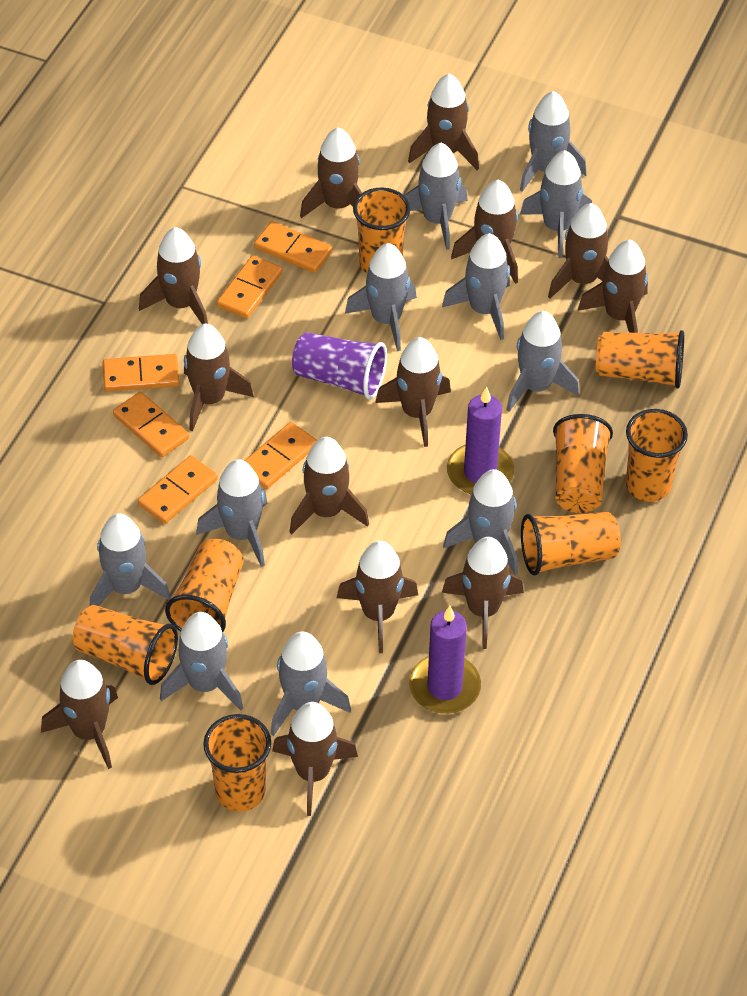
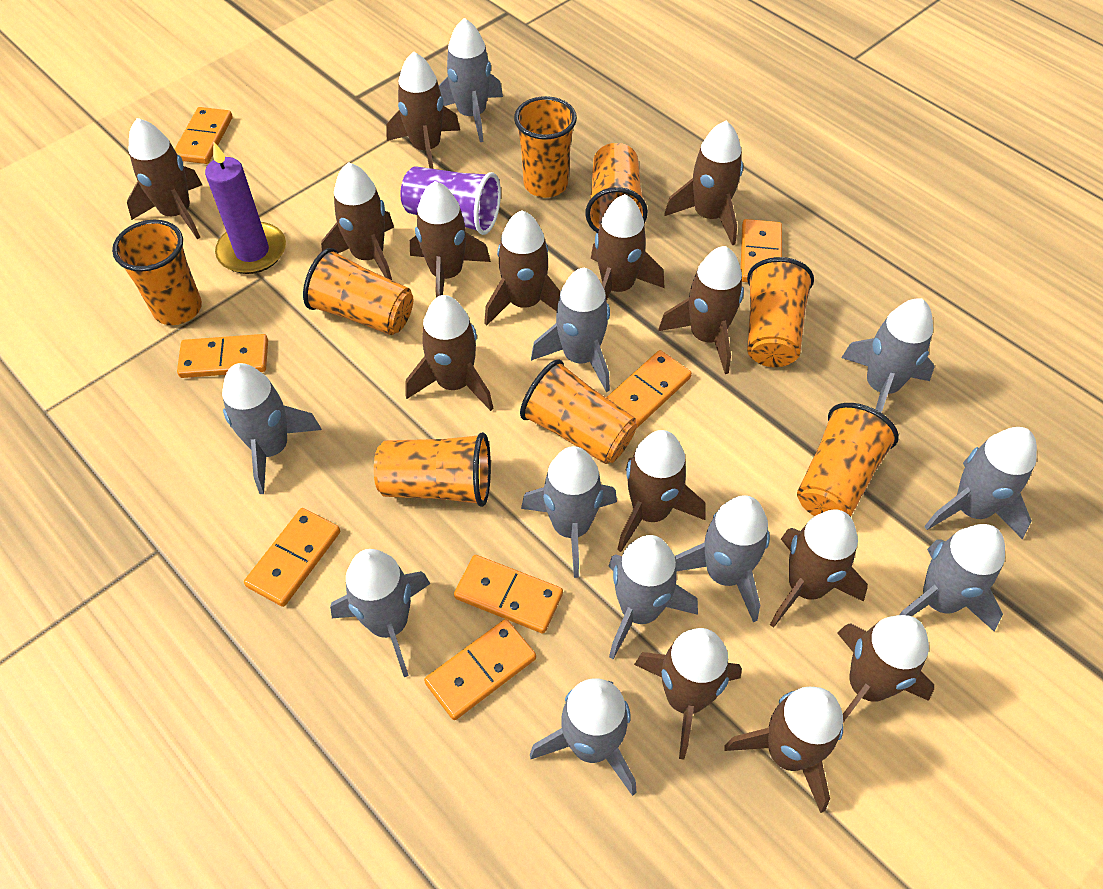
brown rocket: 13 -> 14
orange domino: 6 -> 7
purple candle: 2 -> 1

